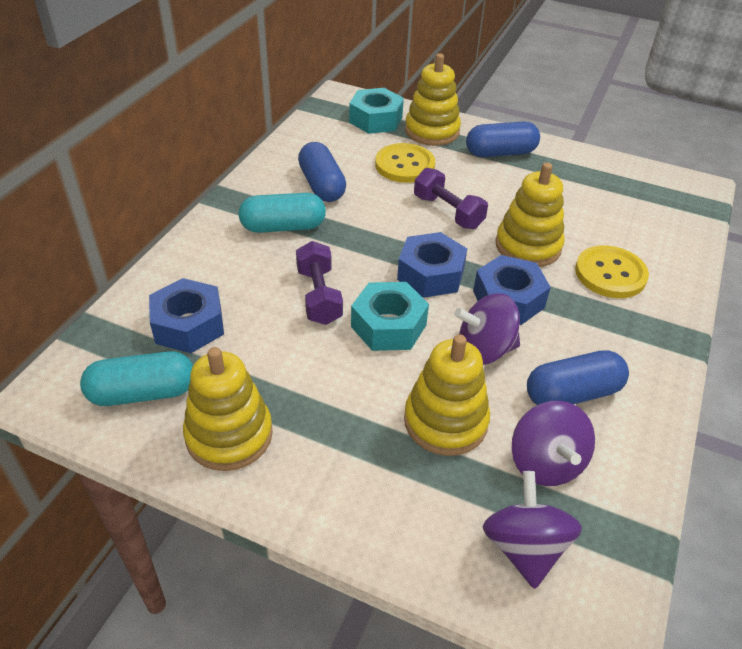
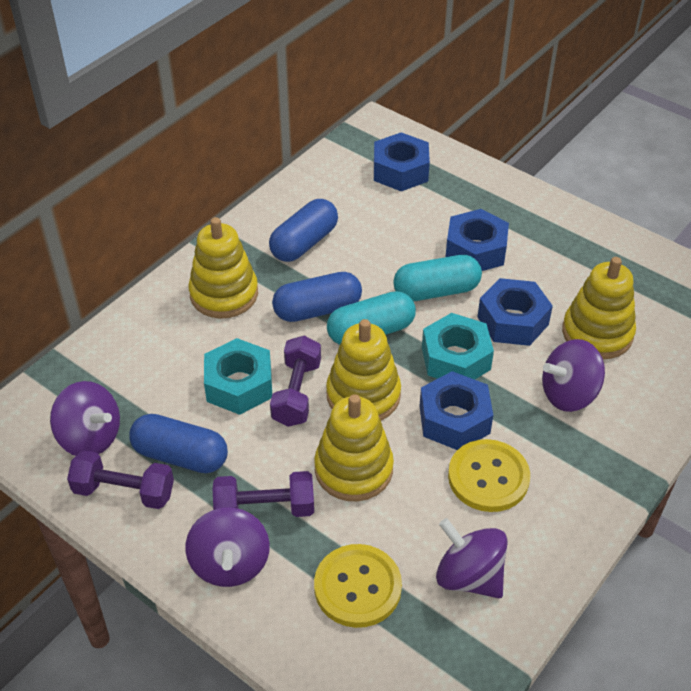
blue nut: 3 -> 4
purple dumbbell: 2 -> 3
purple spinning top: 3 -> 4

